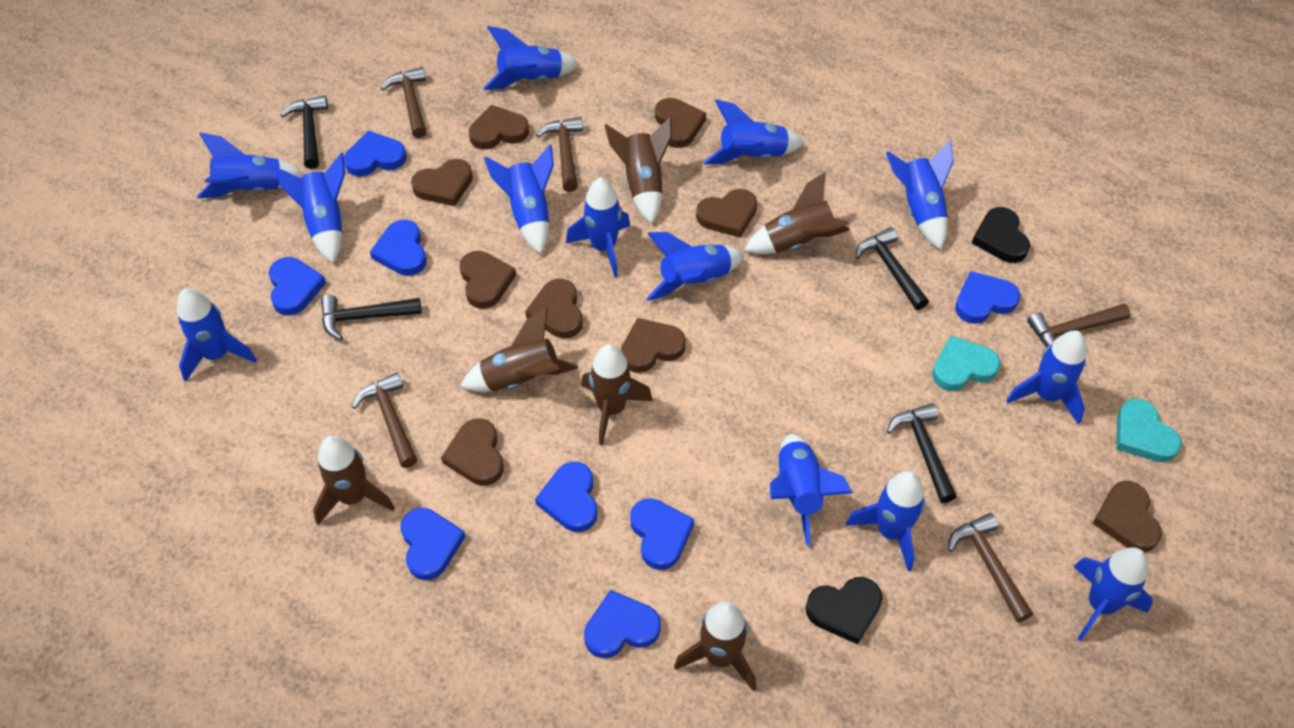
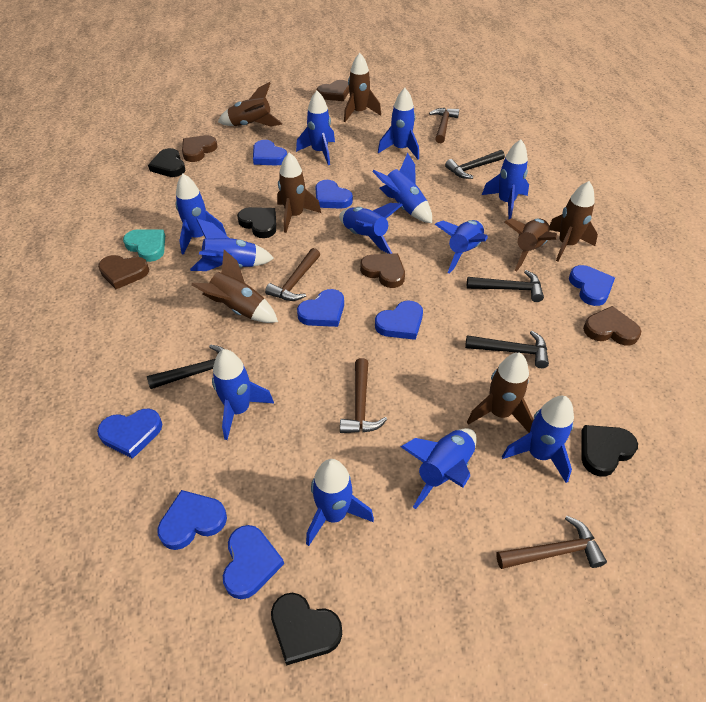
black heart: 2 -> 4
blue rocket: 13 -> 12
brown hammer: 5 -> 4
brown heart: 9 -> 5
brown rocket: 6 -> 7
turquoise heart: 2 -> 1

